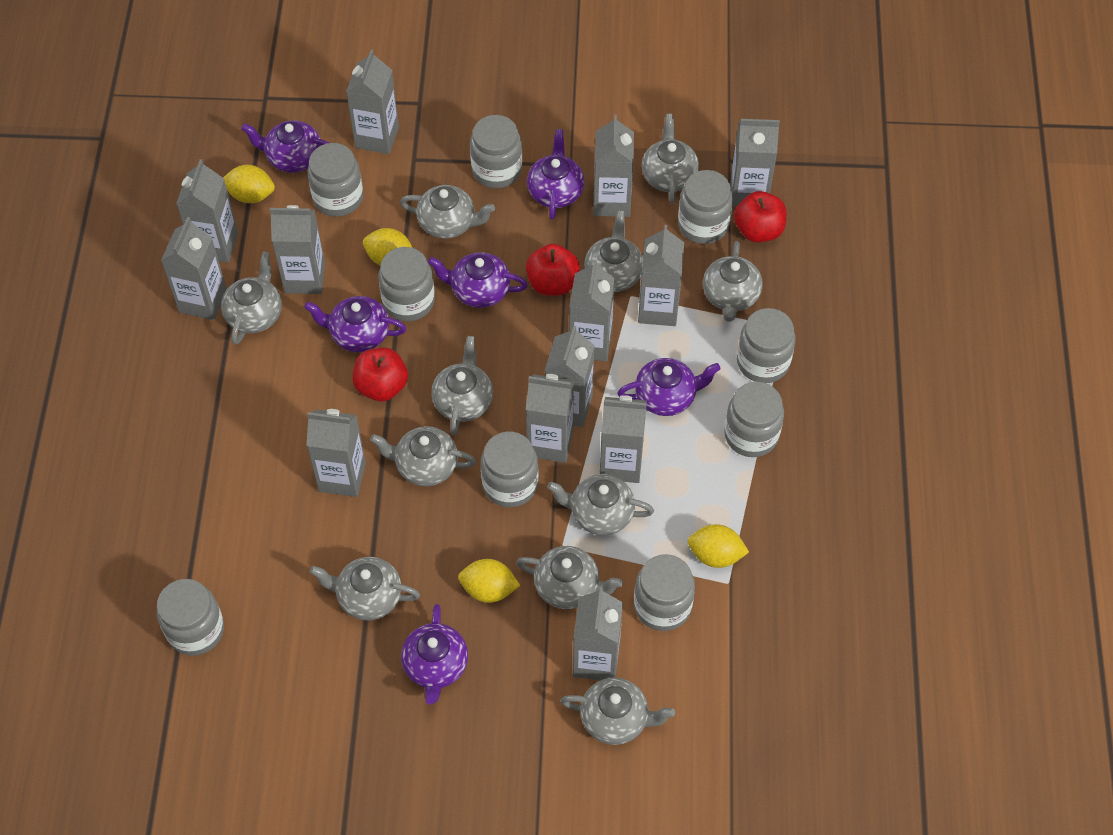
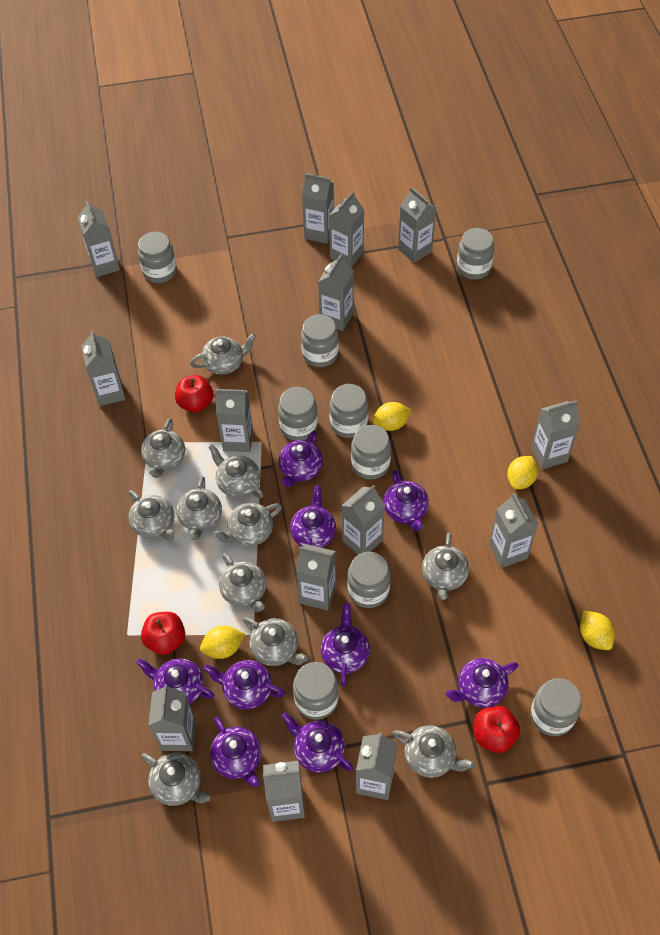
grey carton: 13 -> 14
purple teapot: 6 -> 9

